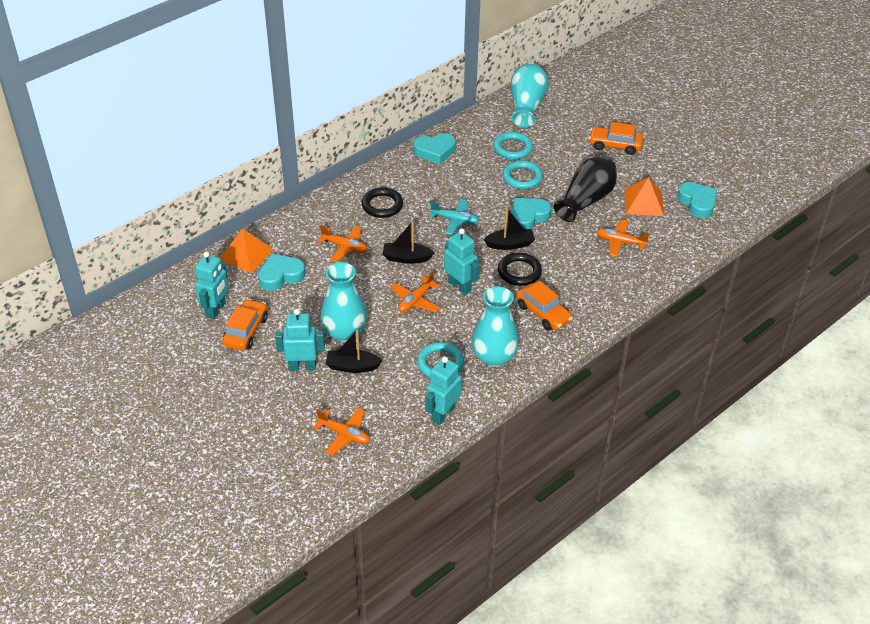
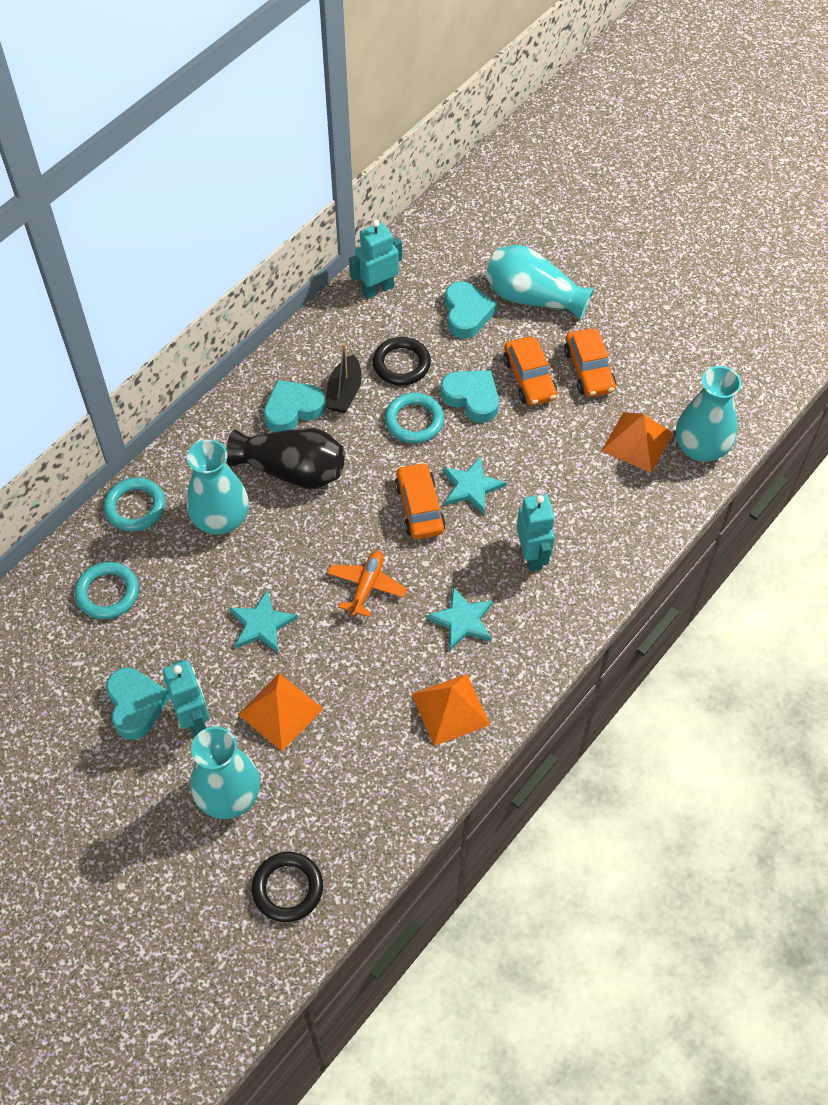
black boat: 3 -> 1
orange plane: 4 -> 1
orange pyramid: 2 -> 3
turquoise plane: 1 -> 0
turquoise robot: 4 -> 3
turquoise star: 0 -> 3
turquoise vase: 3 -> 4

